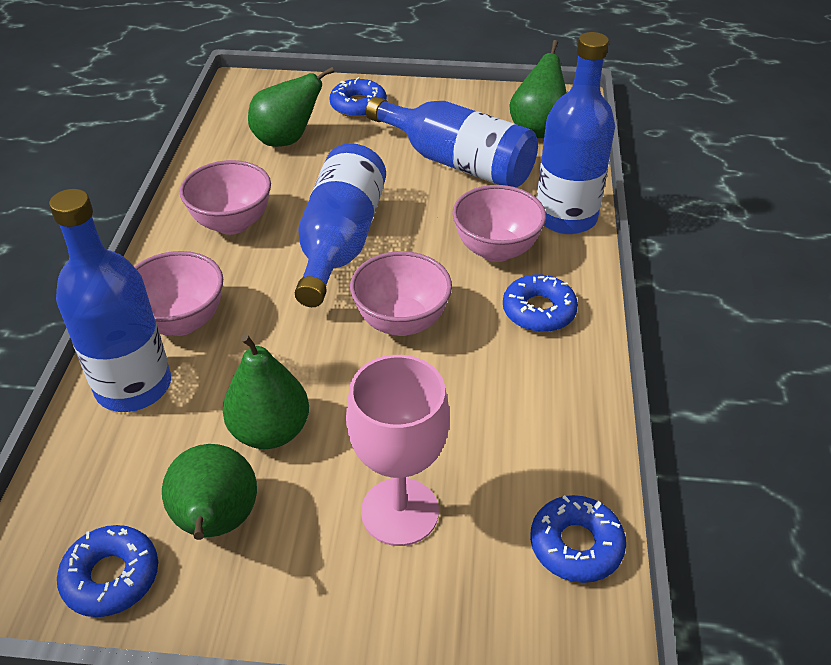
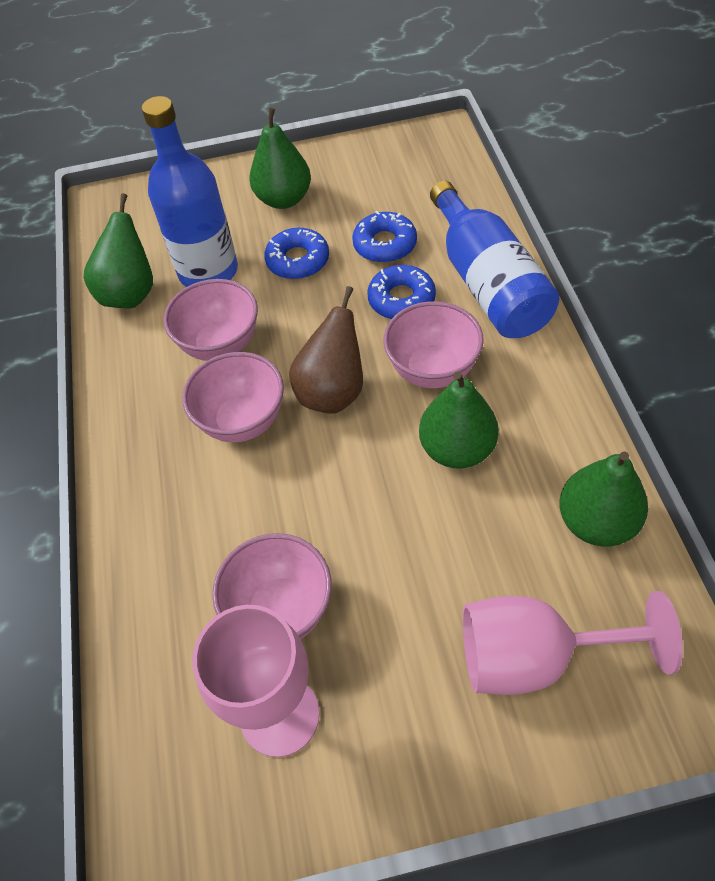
blue bottle: 4 -> 2
blue donut: 4 -> 3
brown pear: 0 -> 1
pink goblet: 1 -> 2

